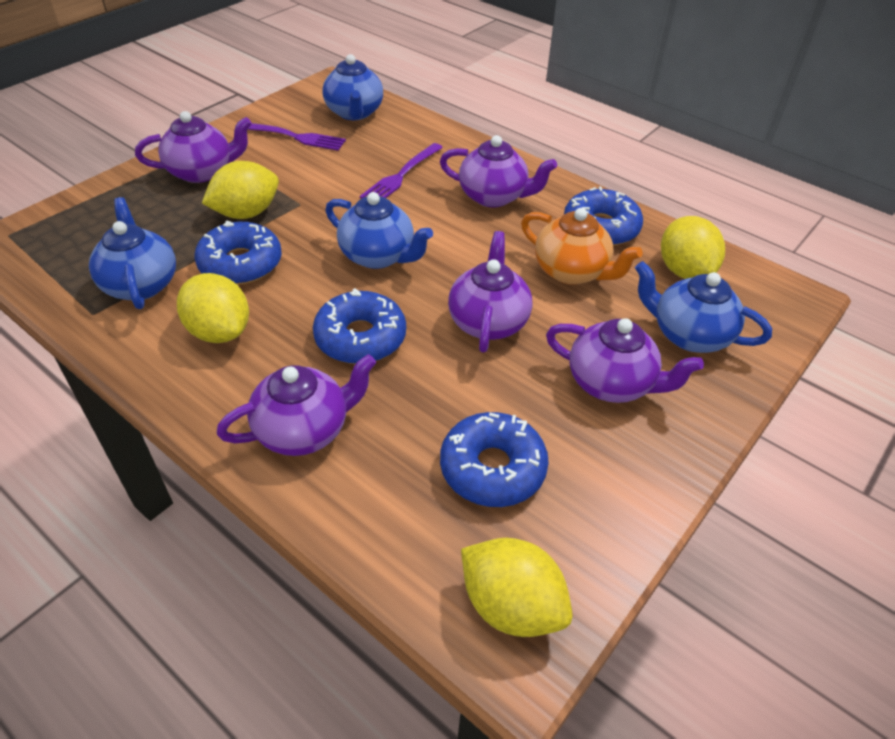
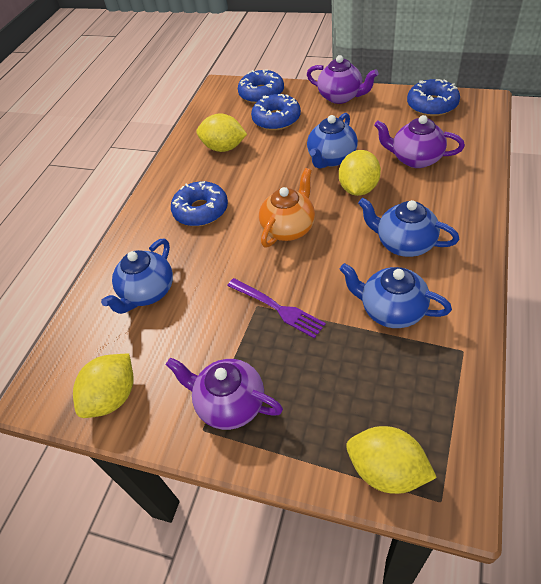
purple fork: 2 -> 1
purple teapot: 5 -> 3

